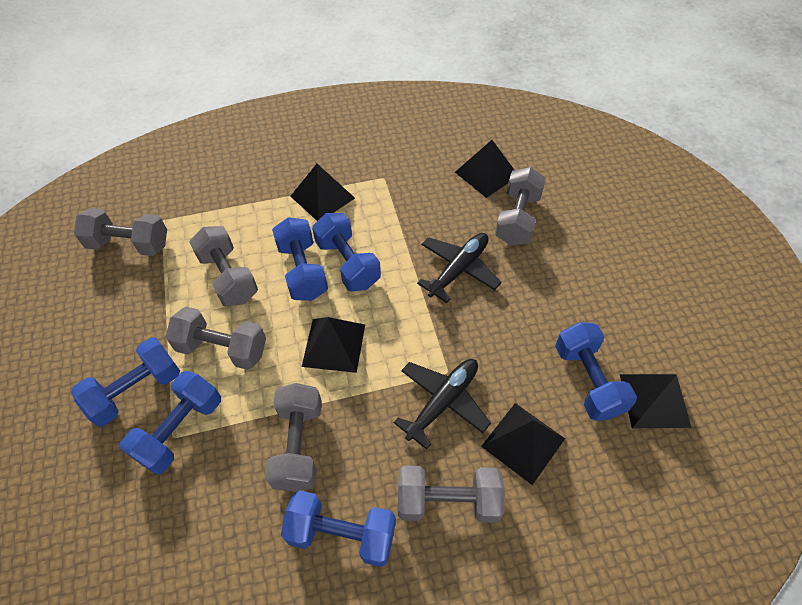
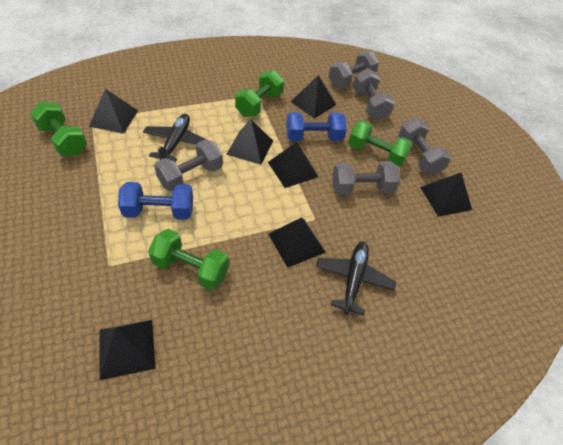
black pyramid: 5 -> 7
blue dumbbell: 6 -> 2
green dumbbell: 0 -> 4
grey dumbbell: 6 -> 5

